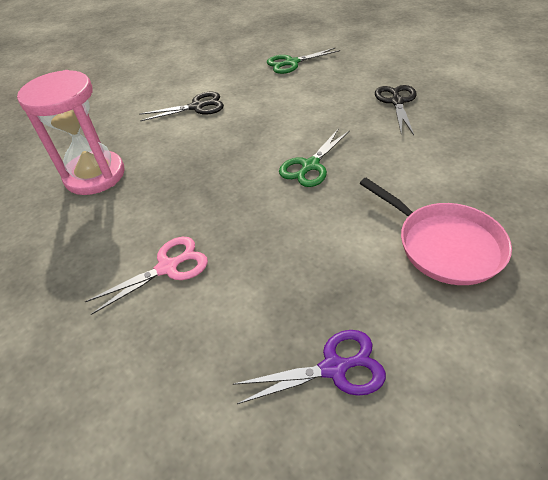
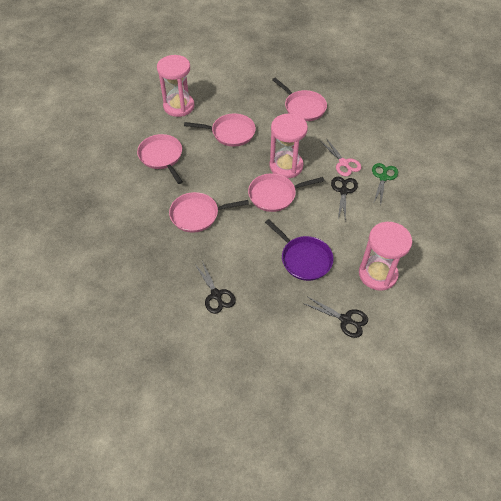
black scissors: 2 -> 3
green scissors: 2 -> 1
pink hourglass: 1 -> 3
pink pan: 1 -> 5
purple pan: 0 -> 1
purple scissors: 1 -> 0

